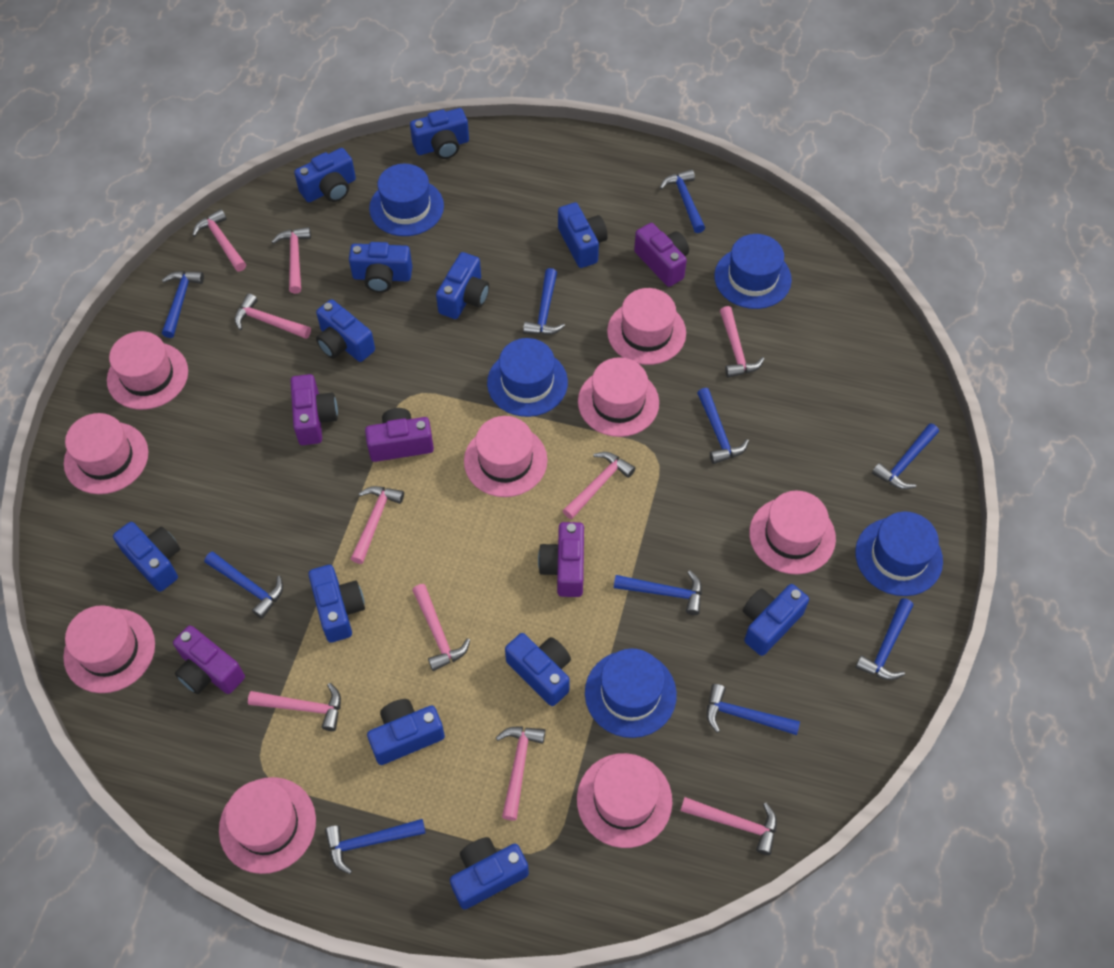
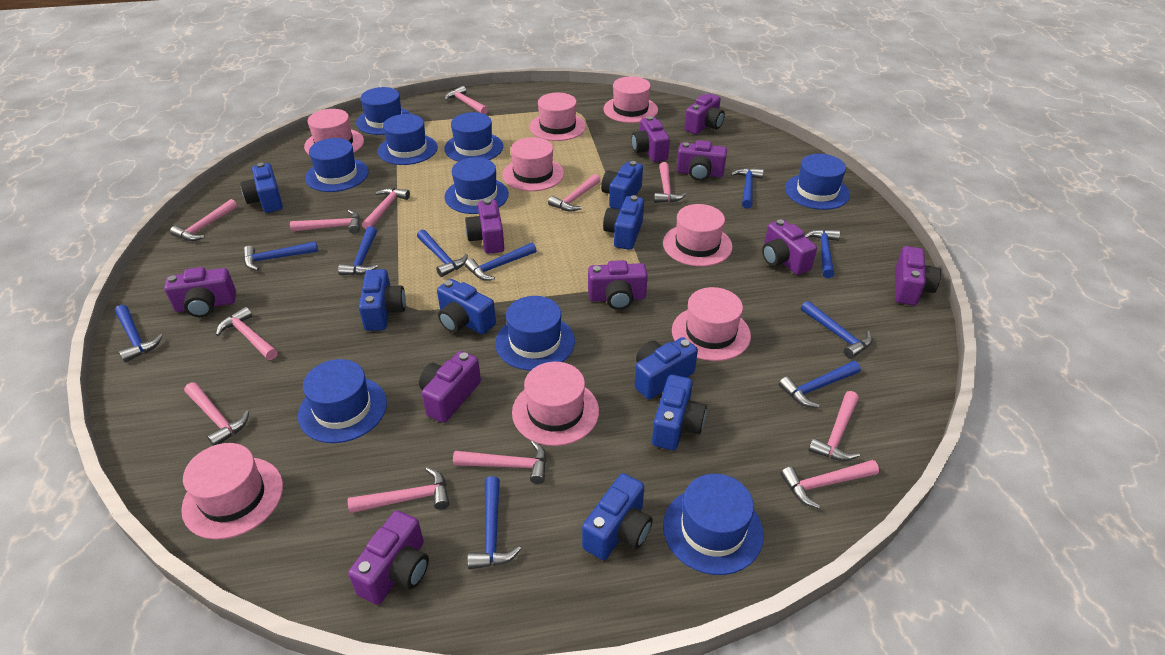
blue camera: 12 -> 8
blue hat: 5 -> 9
pink hammer: 10 -> 12
pink hat: 9 -> 8
purple camera: 5 -> 10

